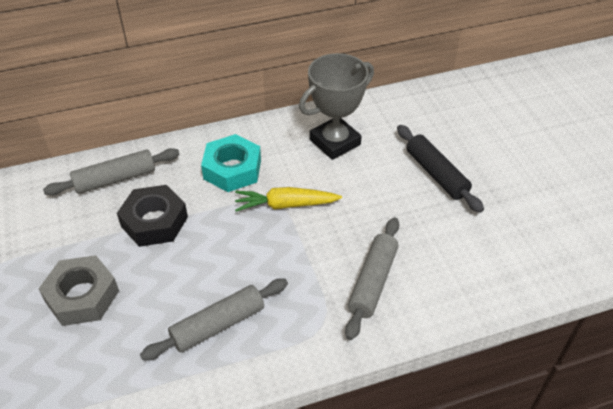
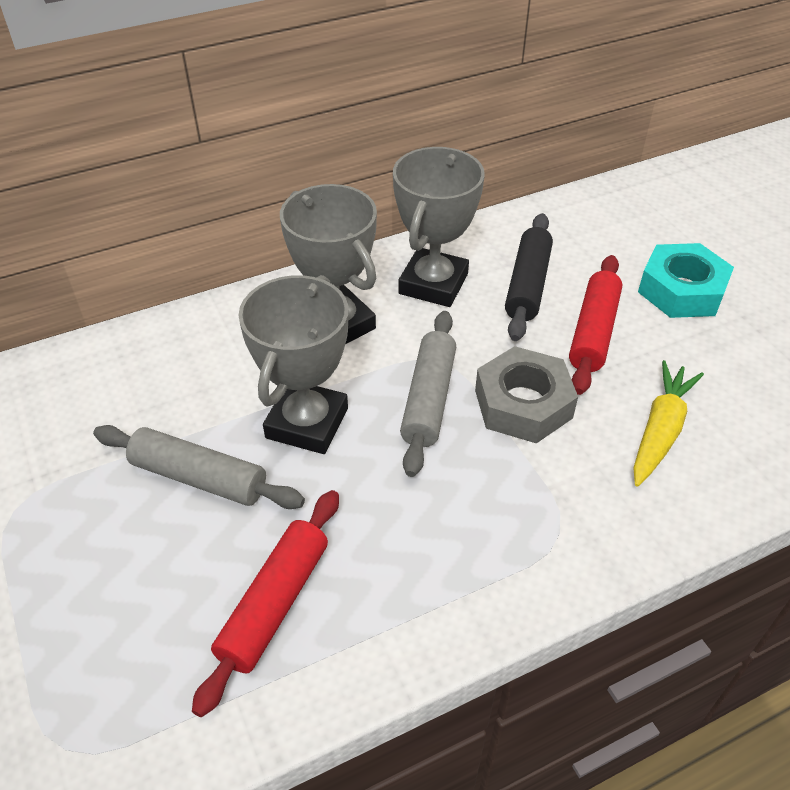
black nut: 1 -> 0
grey rolling pin: 3 -> 2
grey trophy: 1 -> 3
red rolling pin: 0 -> 2

